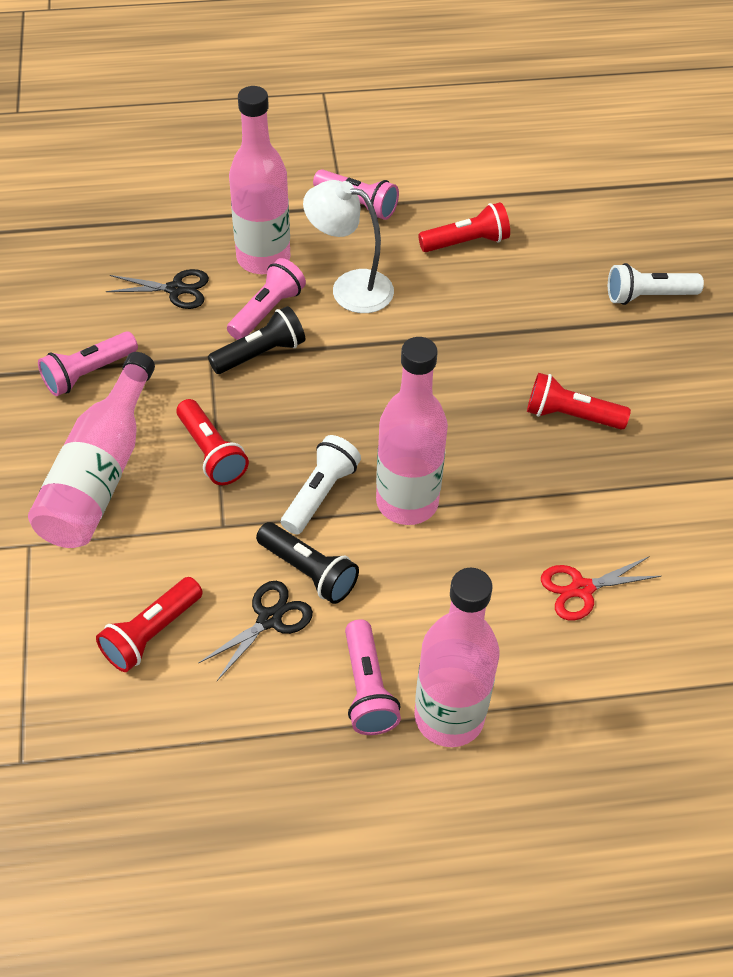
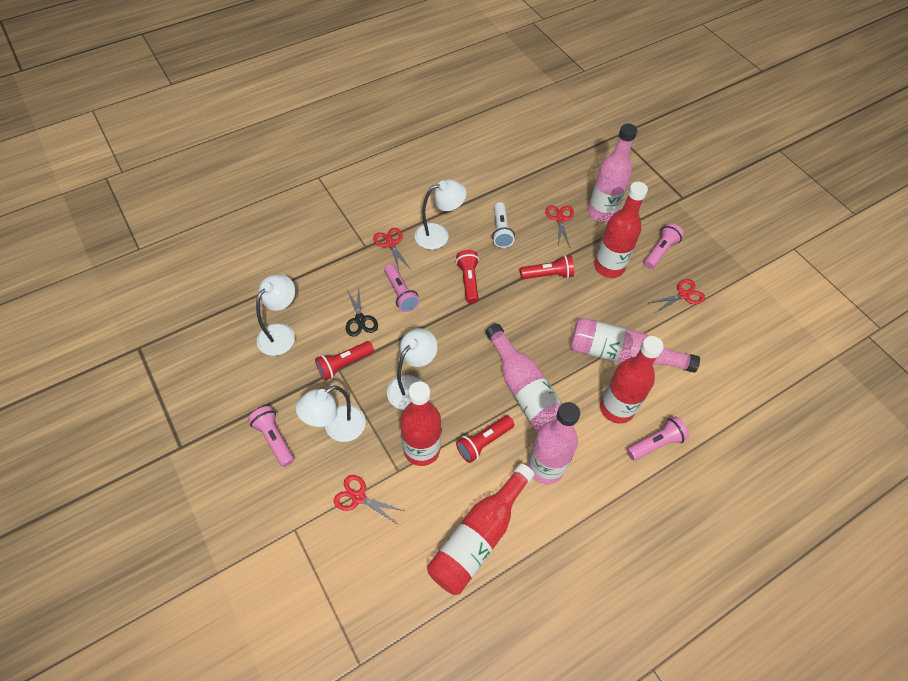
black flashlight: 2 -> 0
black scissors: 2 -> 1
red bottle: 0 -> 4
red scissors: 1 -> 4
white flashlight: 2 -> 1
white lamp: 1 -> 4

